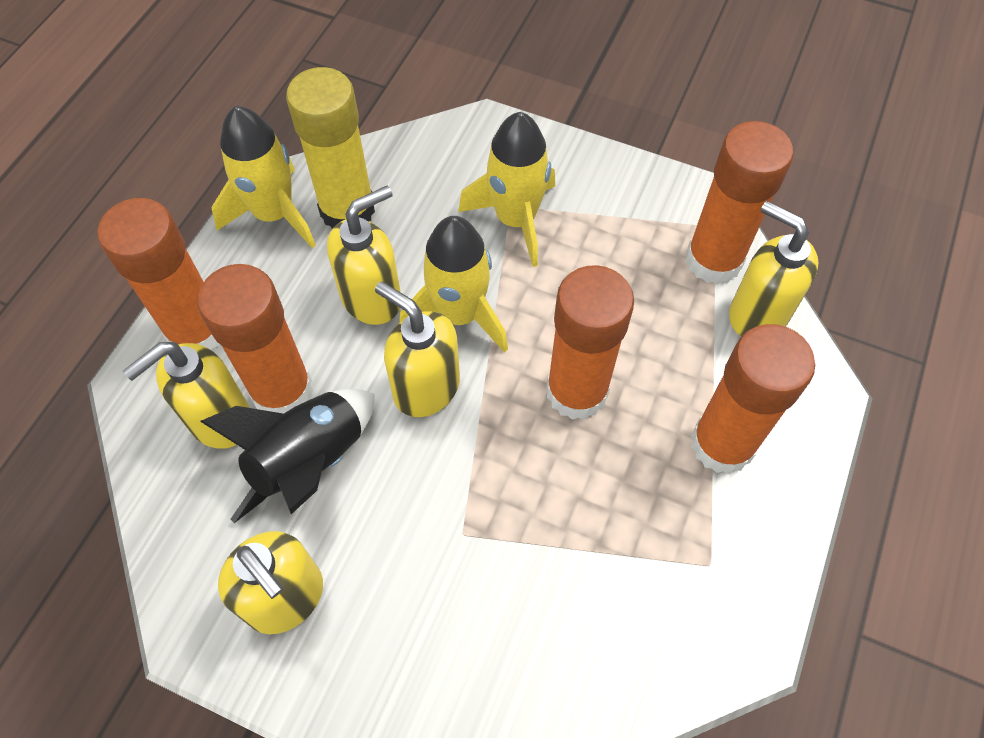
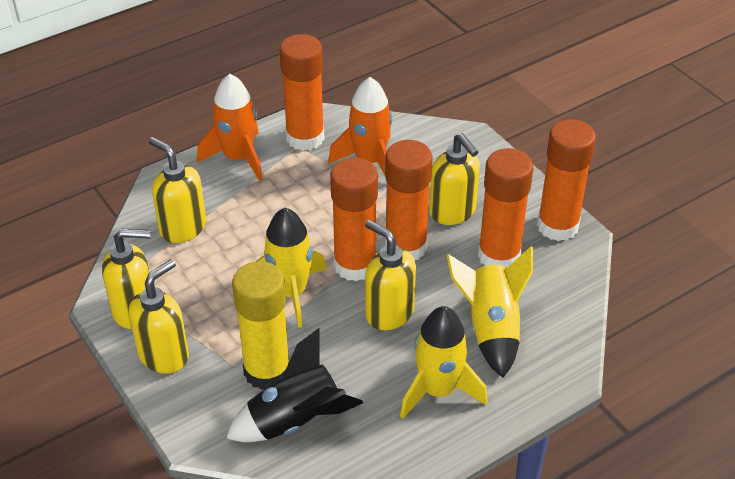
orange rocket: 0 -> 2

